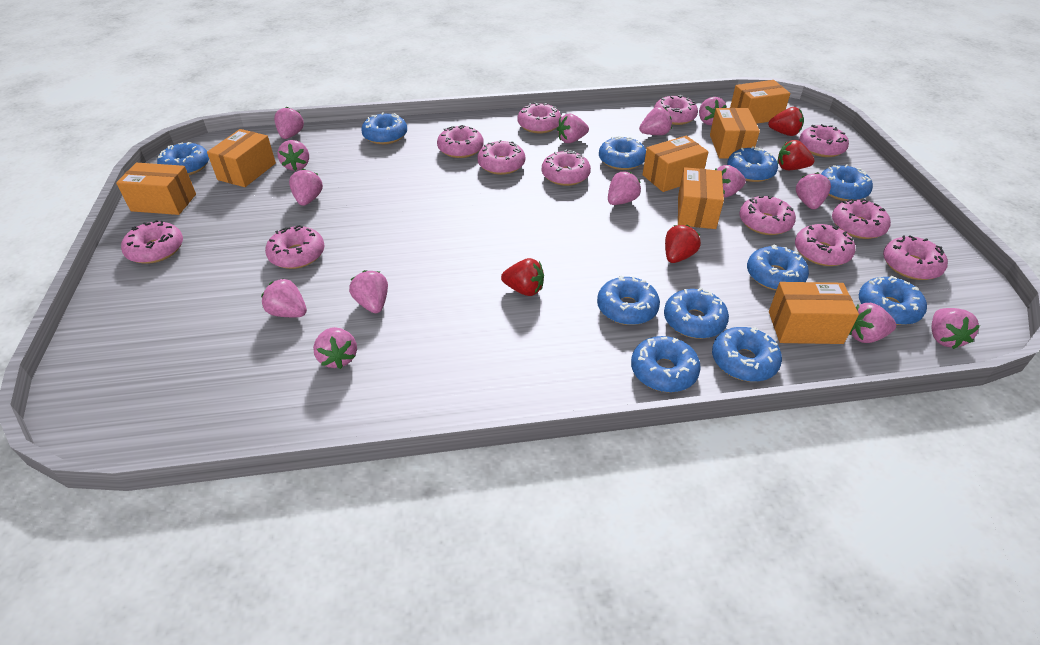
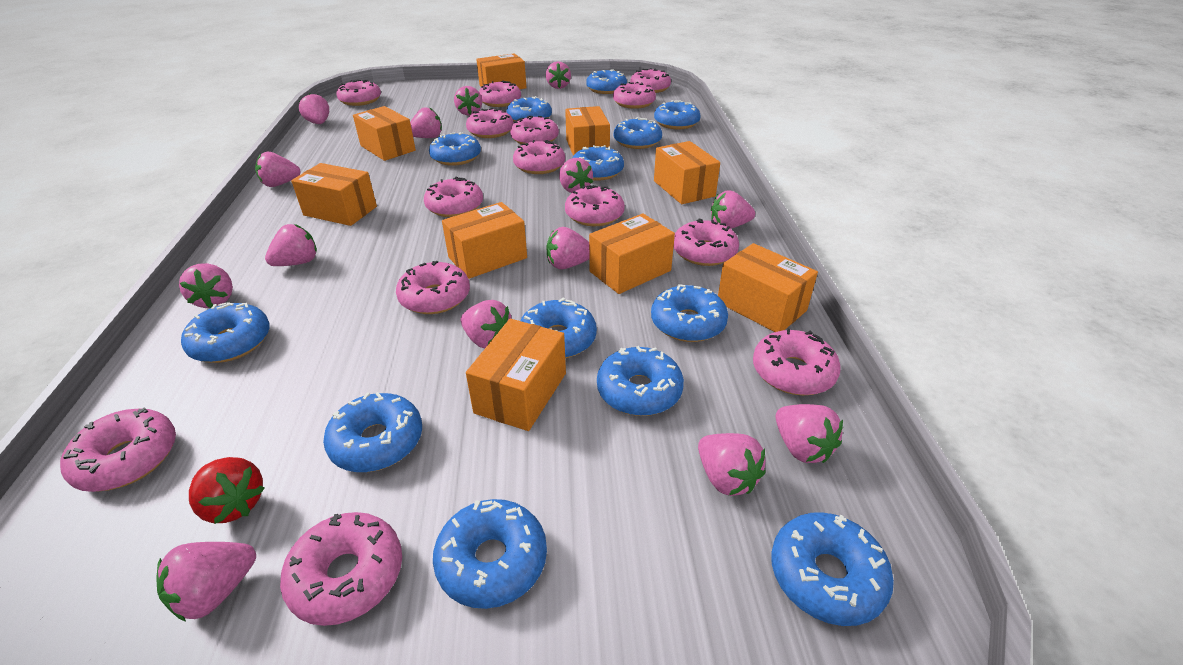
blue donut: 11 -> 13
orange box: 7 -> 9
pink donut: 12 -> 14
red strawberry: 4 -> 1

